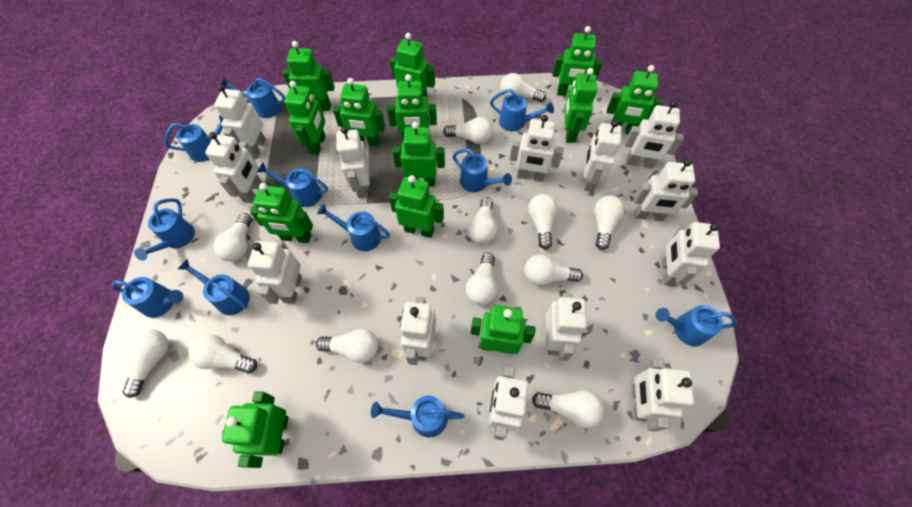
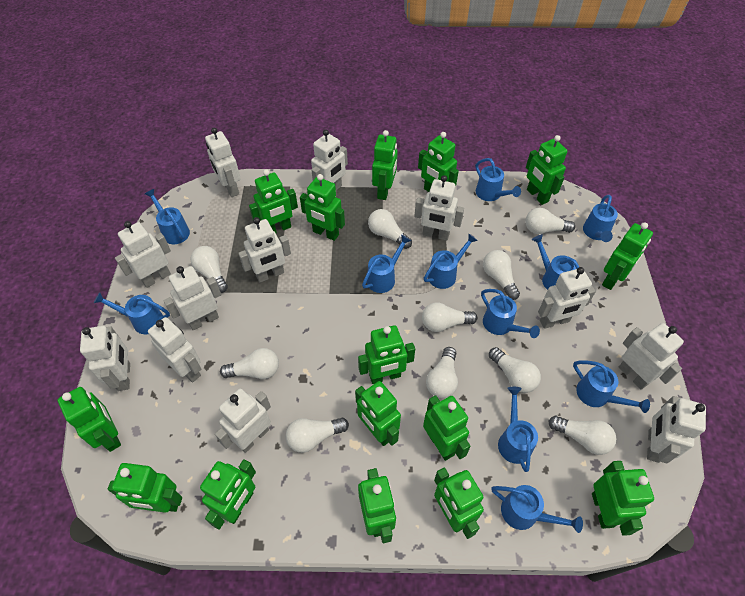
green robot: 13 -> 15
white light bulb: 12 -> 10
white robot: 13 -> 12

